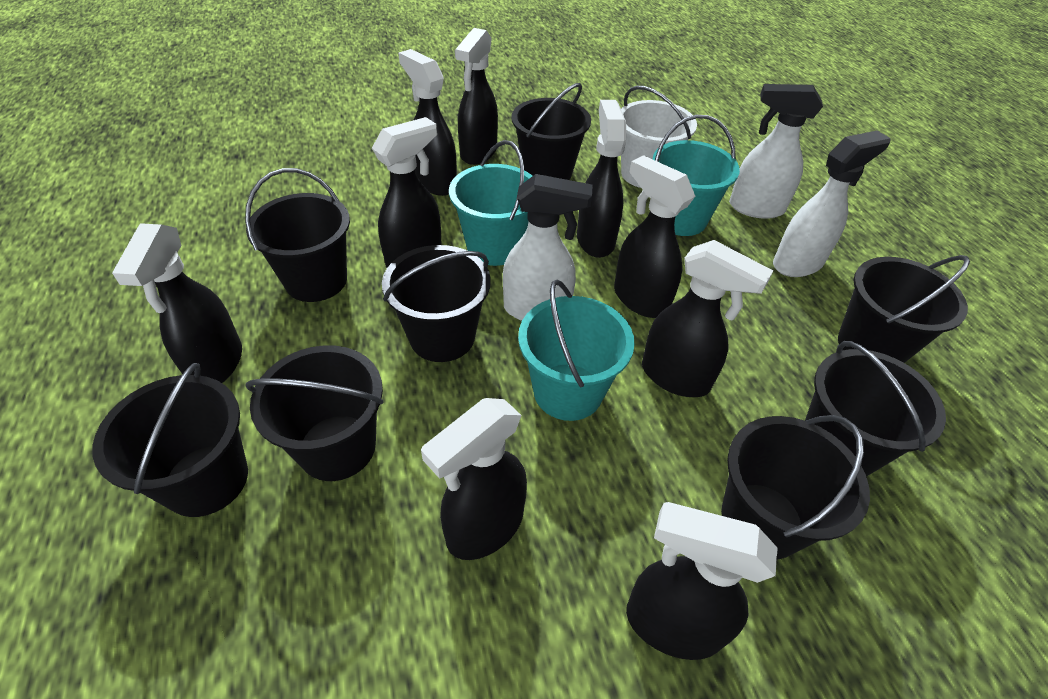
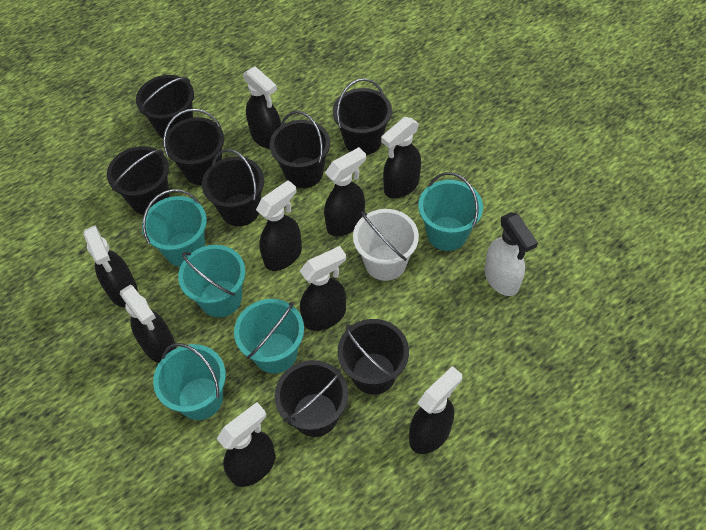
turquoise bucket: 3 -> 5
white spray bottle: 3 -> 1

